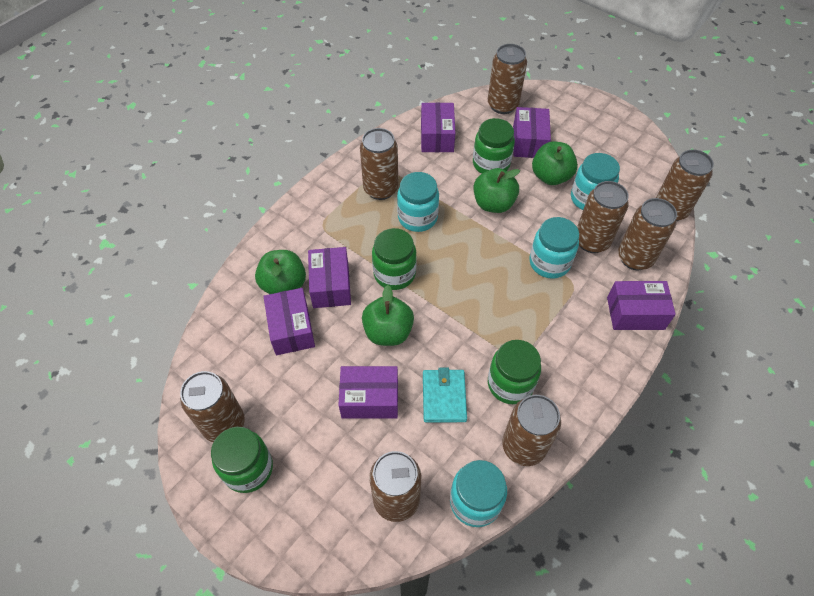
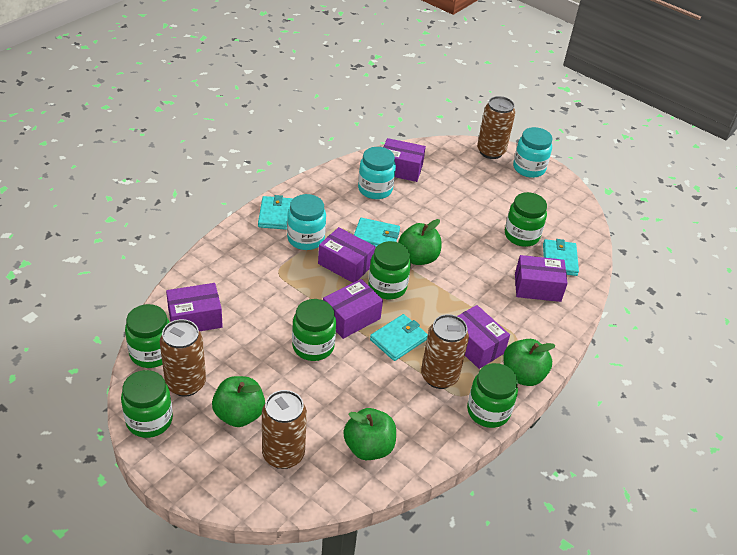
brown can: 8 -> 4
green jar: 4 -> 6
turquoise jar: 4 -> 3
turquoise wallet: 1 -> 4

